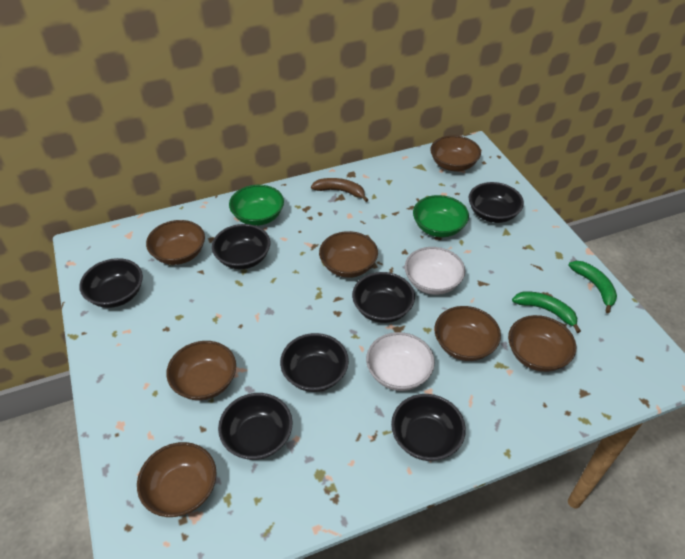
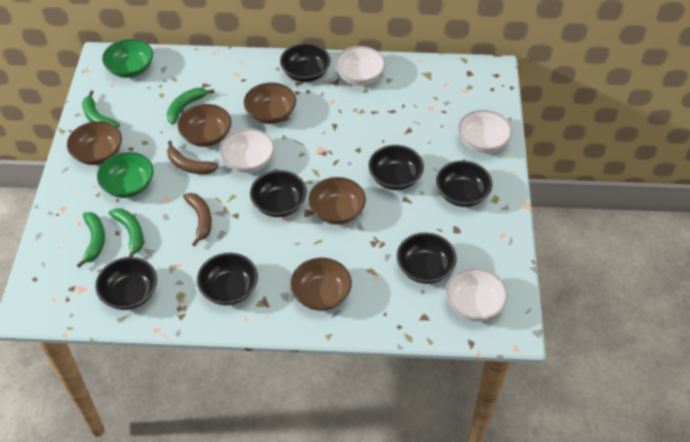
brown banana: 1 -> 2
brown bowl: 7 -> 5
green banana: 2 -> 4
white bowl: 2 -> 4

